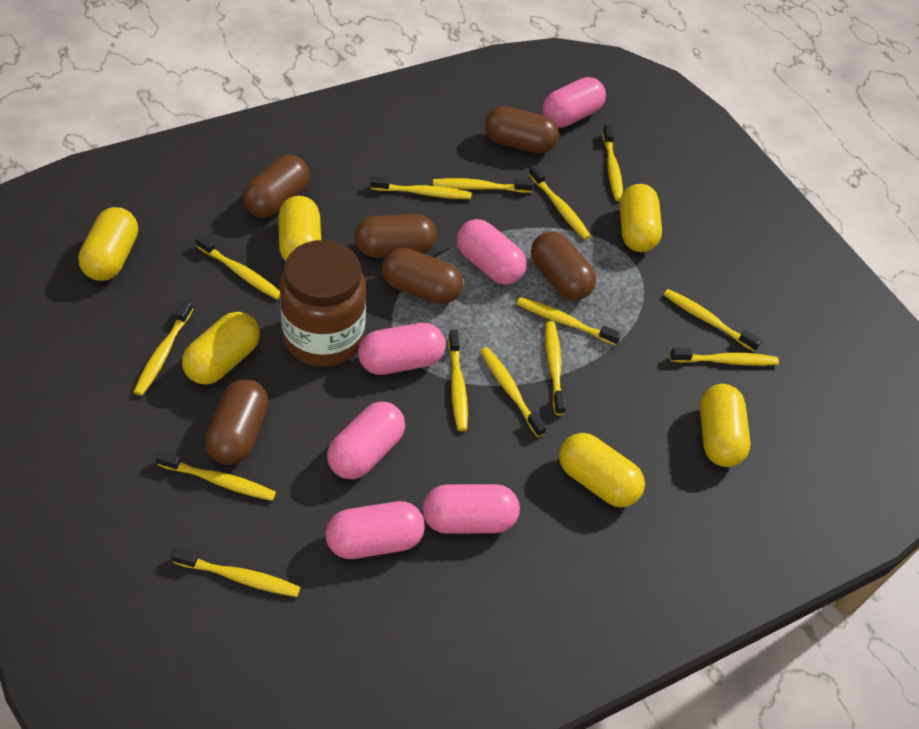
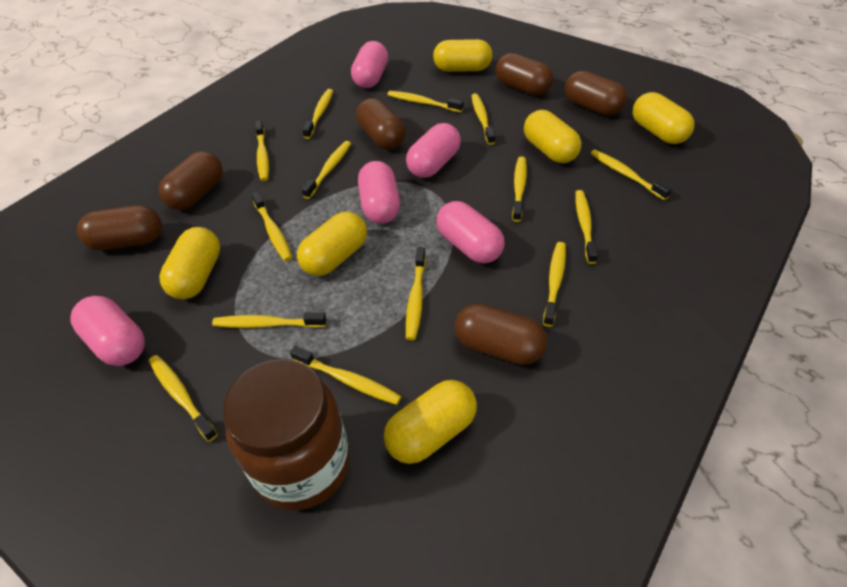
pink capsule: 6 -> 5

